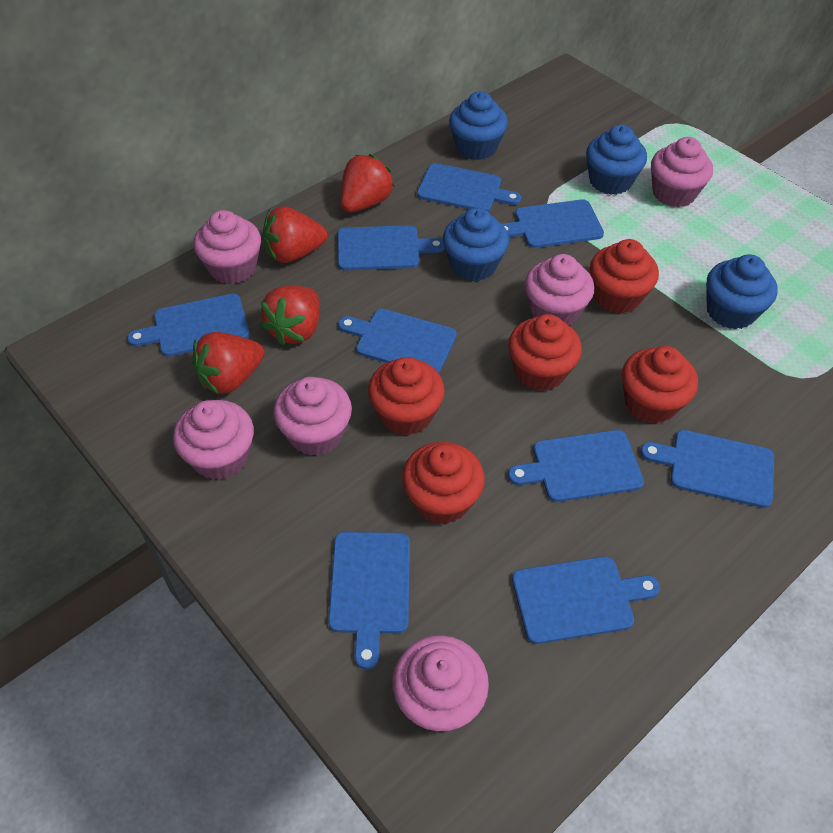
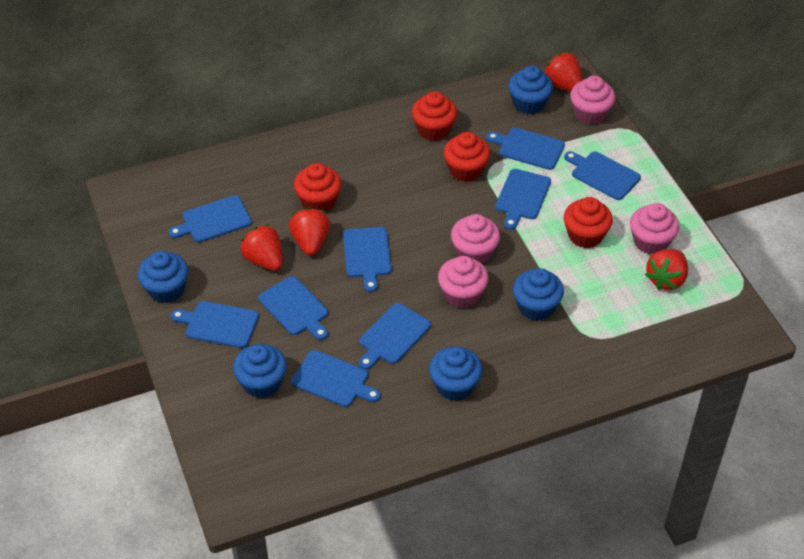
blue cupcake: 4 -> 5
pink cupcake: 6 -> 4
red cupcake: 5 -> 4

